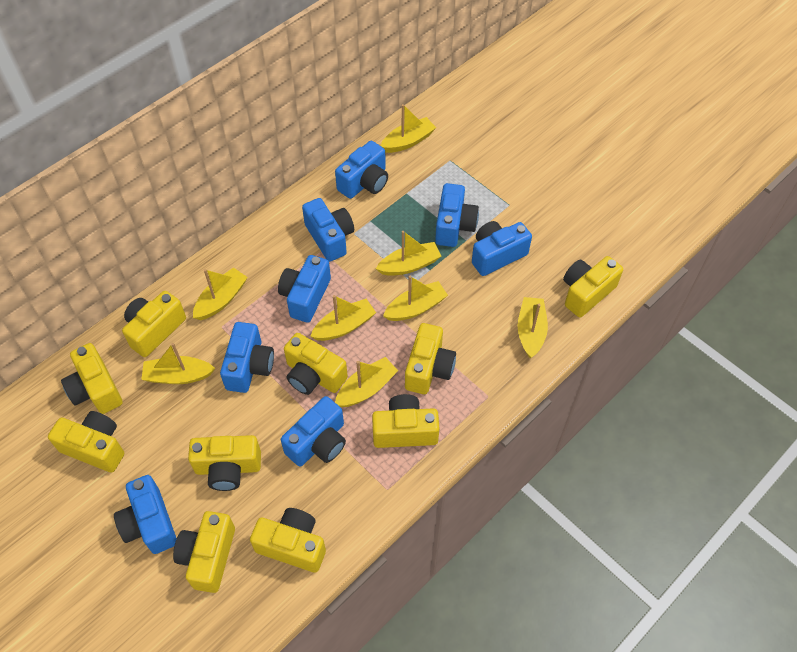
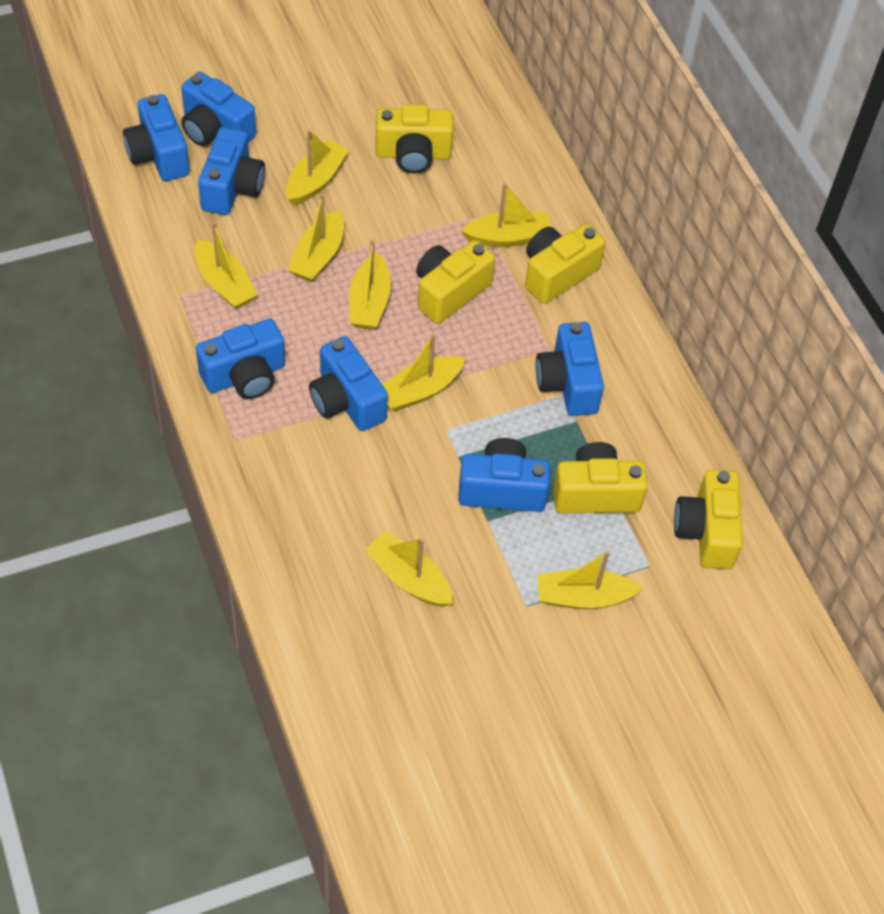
blue camera: 8 -> 7
yellow camera: 10 -> 5

